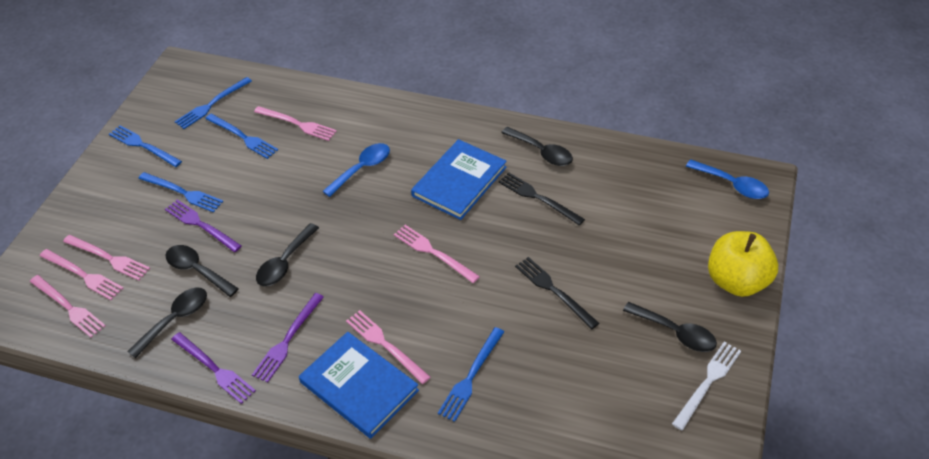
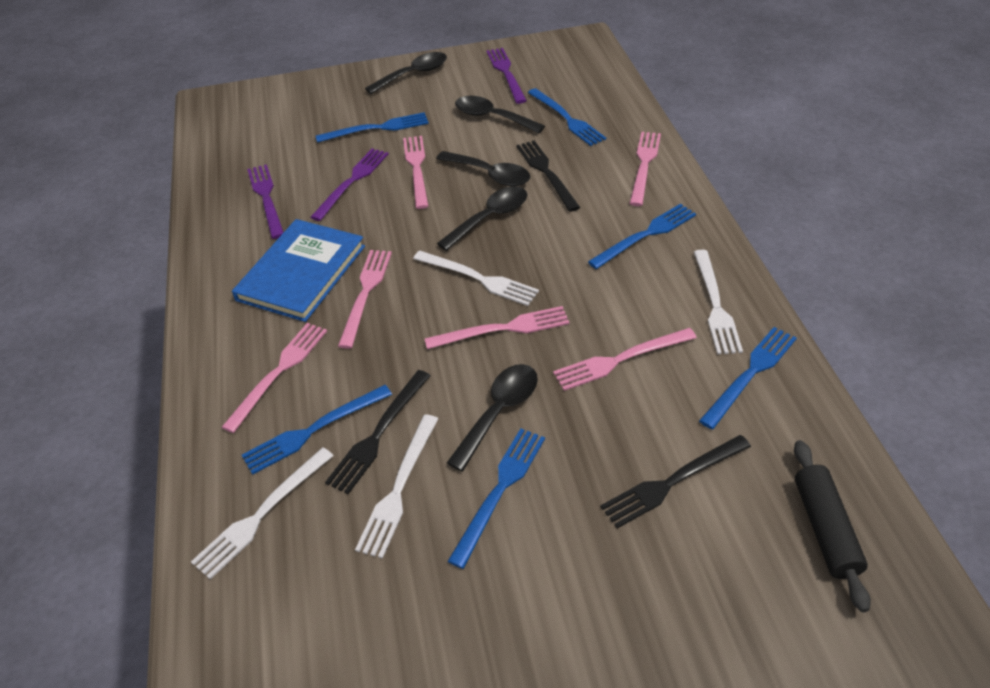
black fork: 2 -> 3
black rolling pin: 0 -> 1
blue book: 2 -> 1
blue fork: 5 -> 6
blue spoon: 2 -> 0
white fork: 1 -> 4
yellow apple: 1 -> 0

